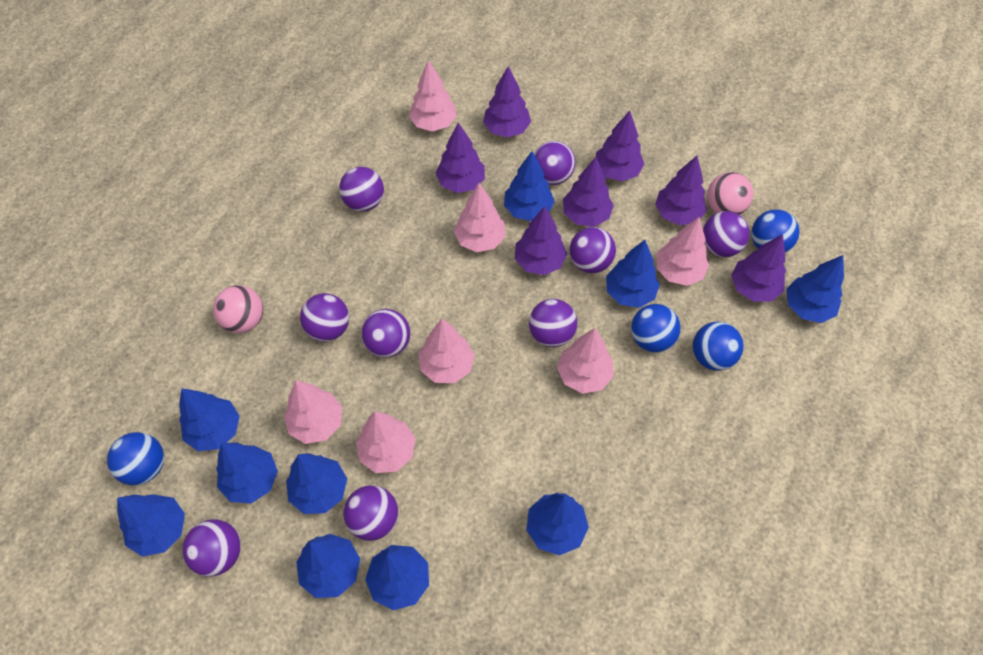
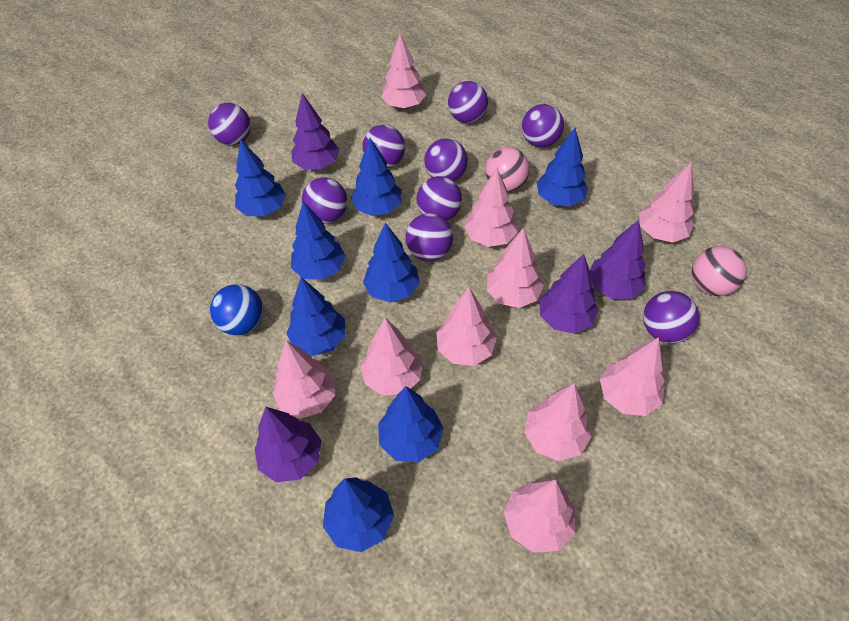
blue ball: 4 -> 1
blue tree: 10 -> 8
pink tree: 7 -> 10
purple tree: 7 -> 4

